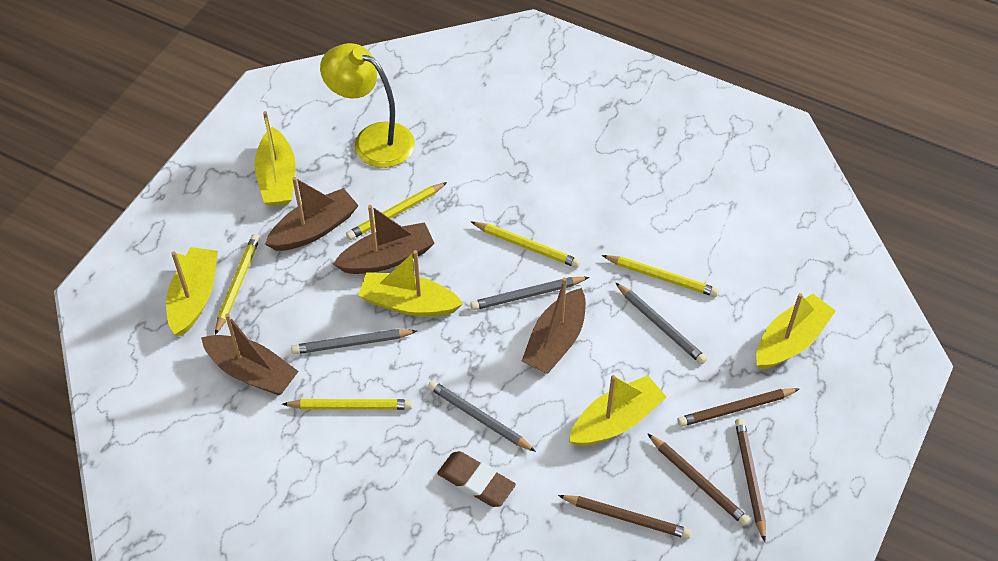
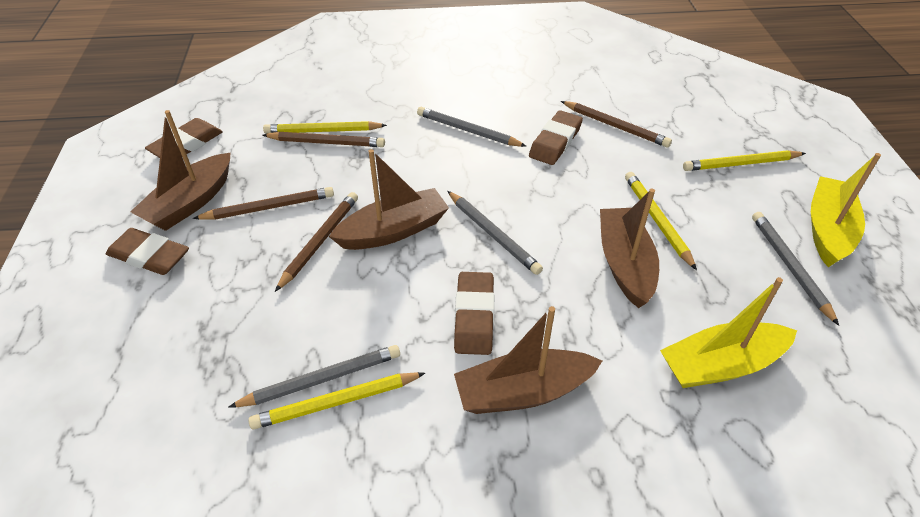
brown eraser: 1 -> 4
yellow boat: 5 -> 2
yellow lamp: 1 -> 0
yellow pencil: 5 -> 4

